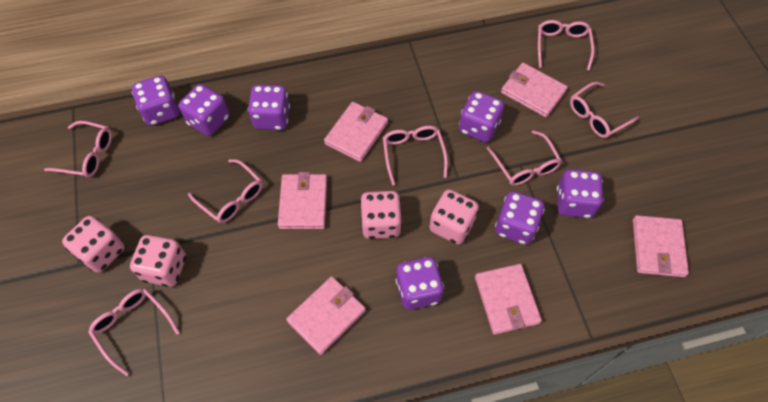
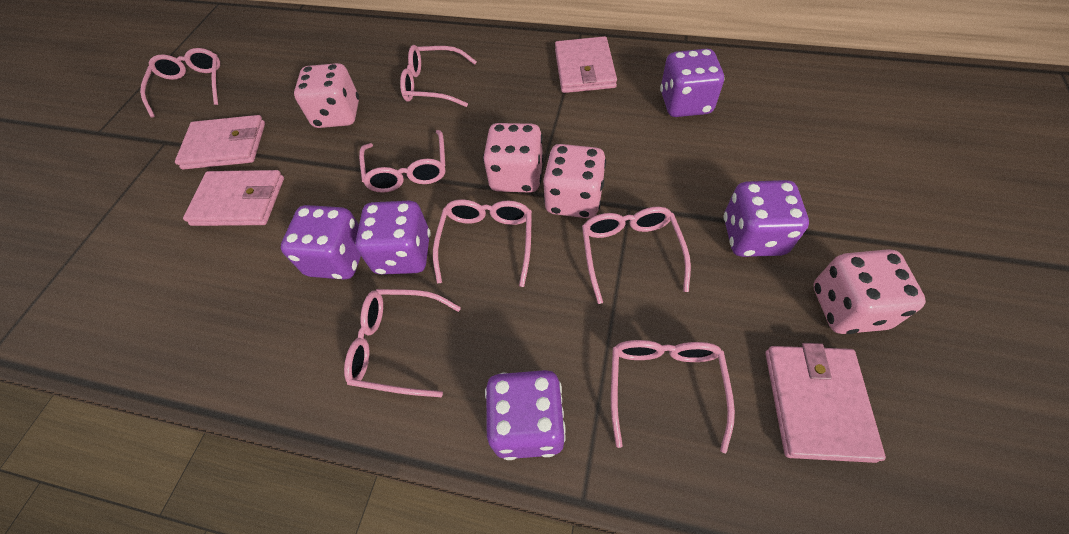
pink wallet: 6 -> 4
purple dice: 7 -> 5

